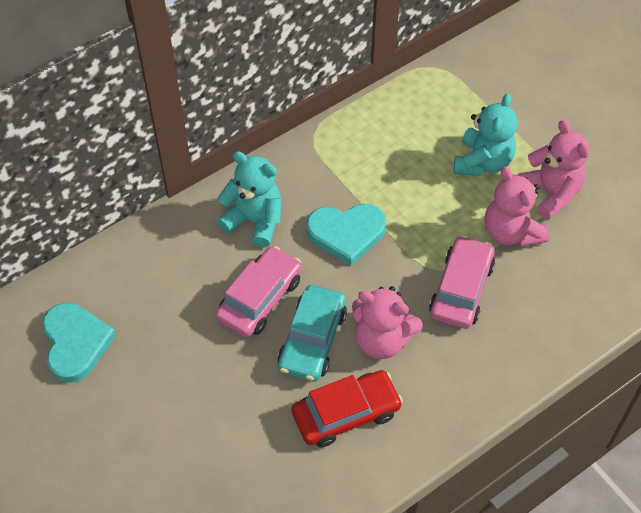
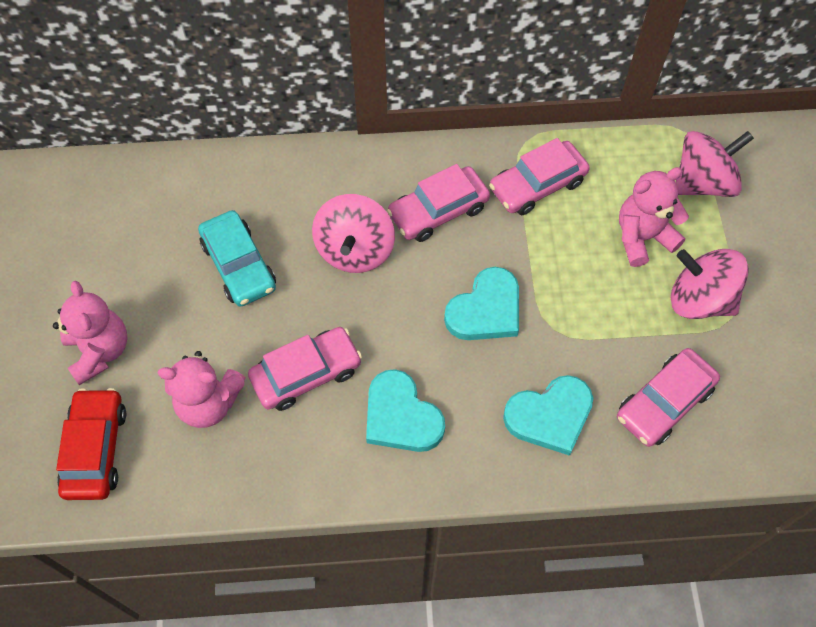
pink car: 2 -> 4
pink spinning top: 0 -> 3
turquoise heart: 2 -> 3
turquoise teddy bear: 2 -> 0

